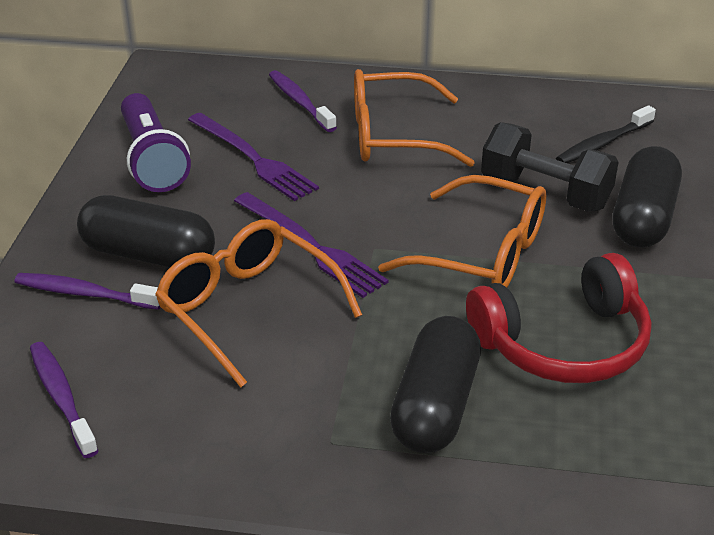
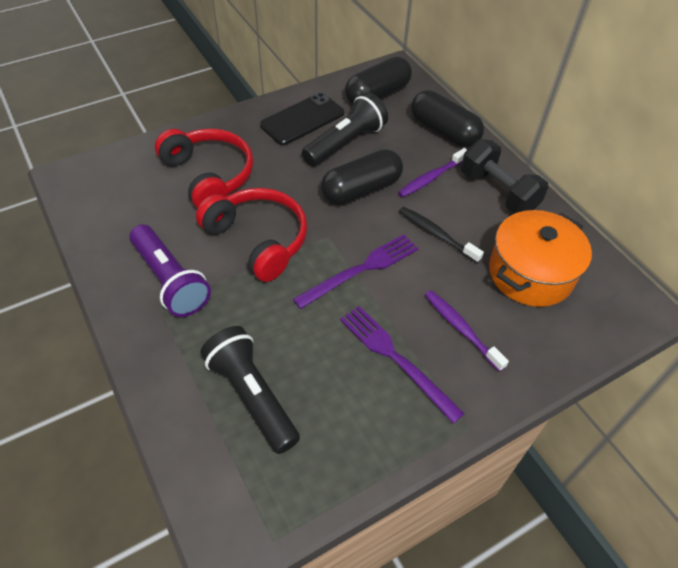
black flashlight: 0 -> 2
black phone: 0 -> 1
orange glasses: 3 -> 0
orange pot: 0 -> 1
purple toothbrush: 3 -> 2
red headphones: 1 -> 2

